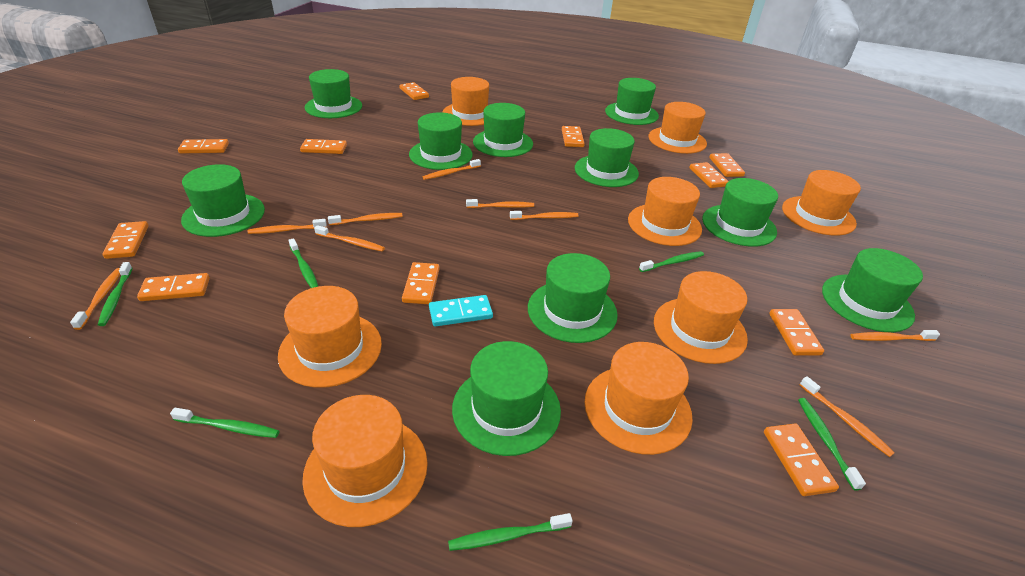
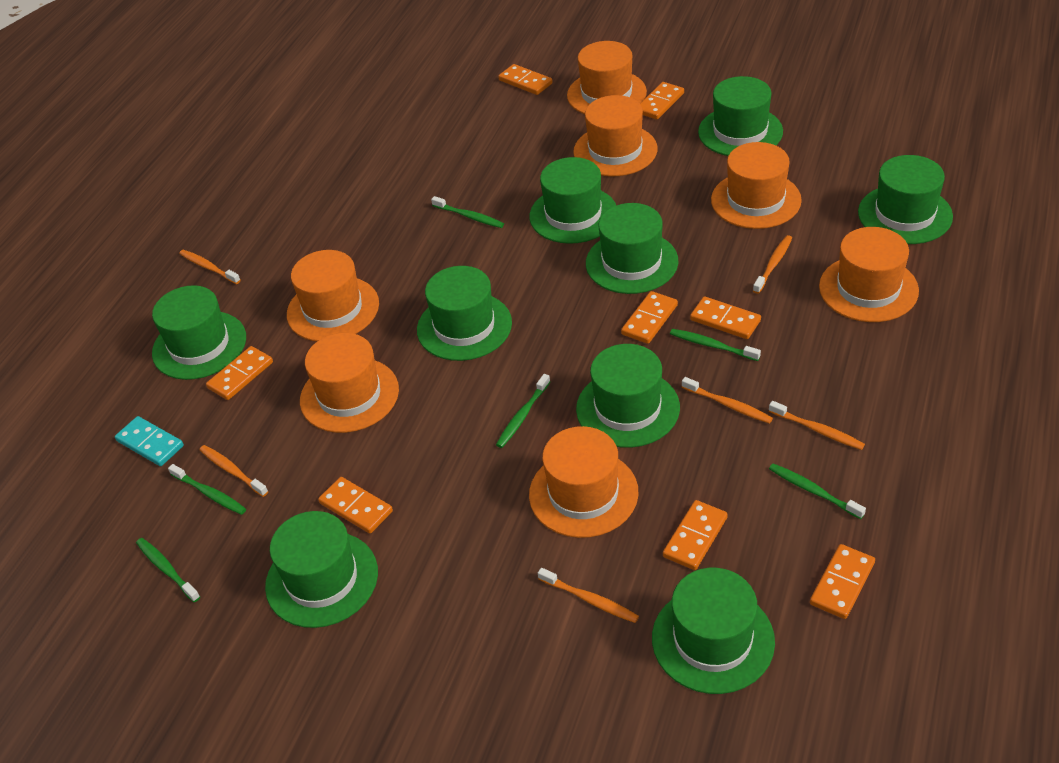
green hat: 10 -> 9
orange domino: 11 -> 8
orange hat: 8 -> 7
orange toothbrush: 9 -> 6

